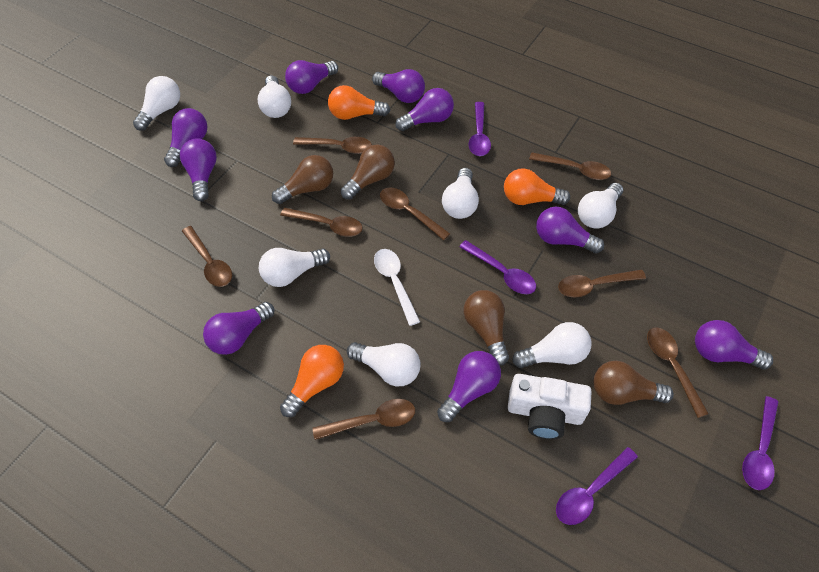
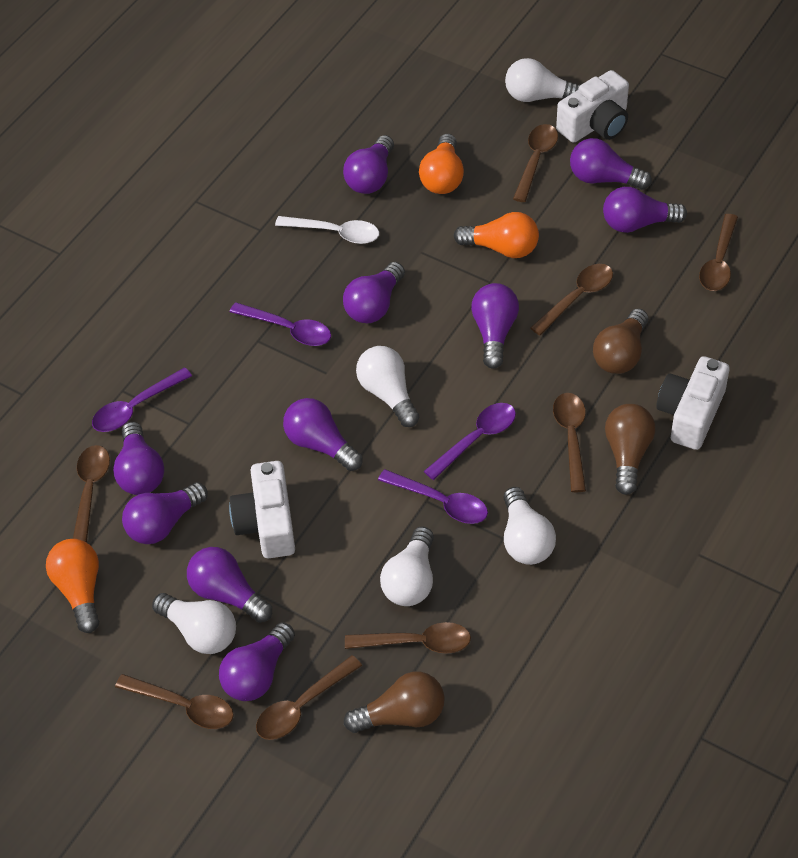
brown light bulb: 4 -> 3
purple light bulb: 9 -> 10
white camera: 1 -> 3
white light bulb: 7 -> 5

